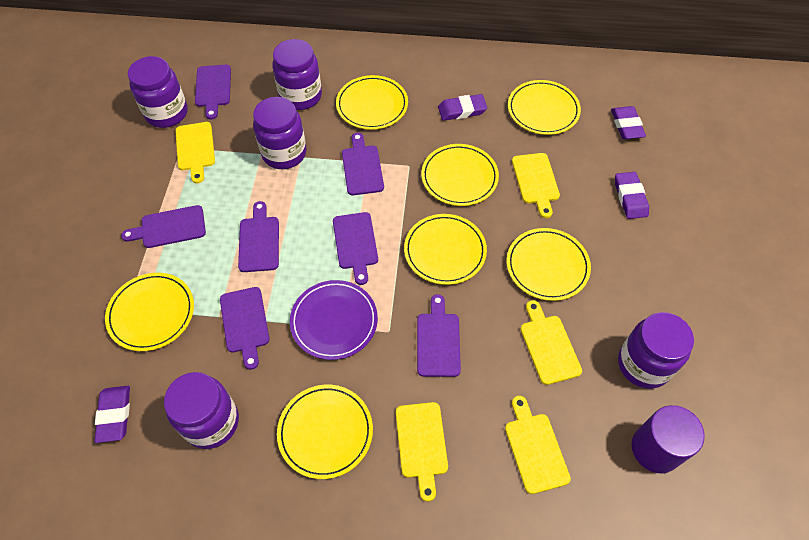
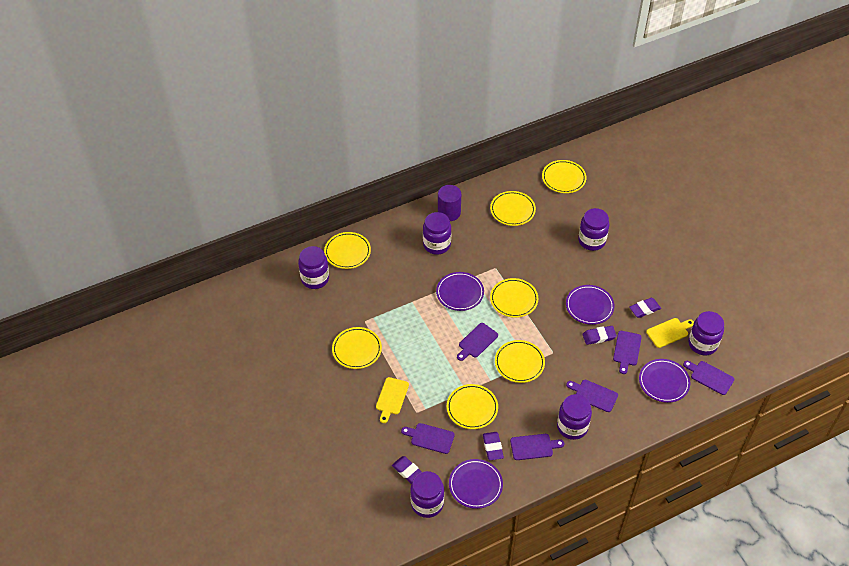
purple cutting board: 7 -> 6
purple jar: 5 -> 6
purple plate: 1 -> 4
yellow cutting board: 5 -> 2

